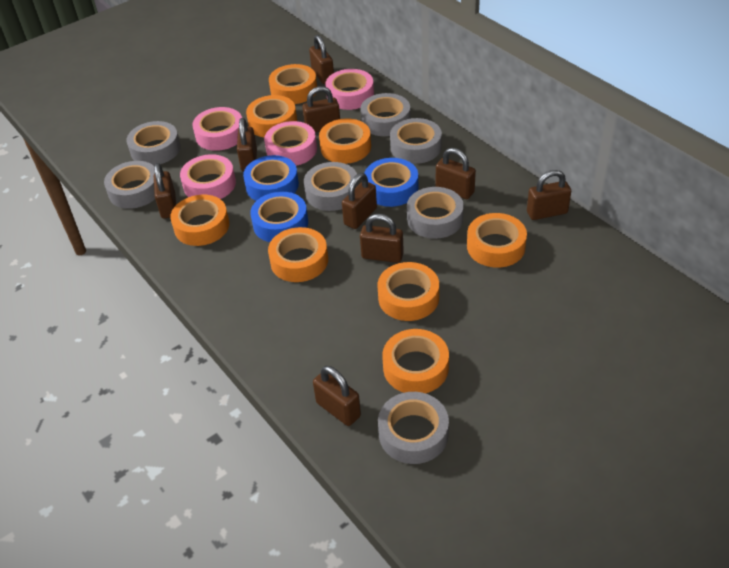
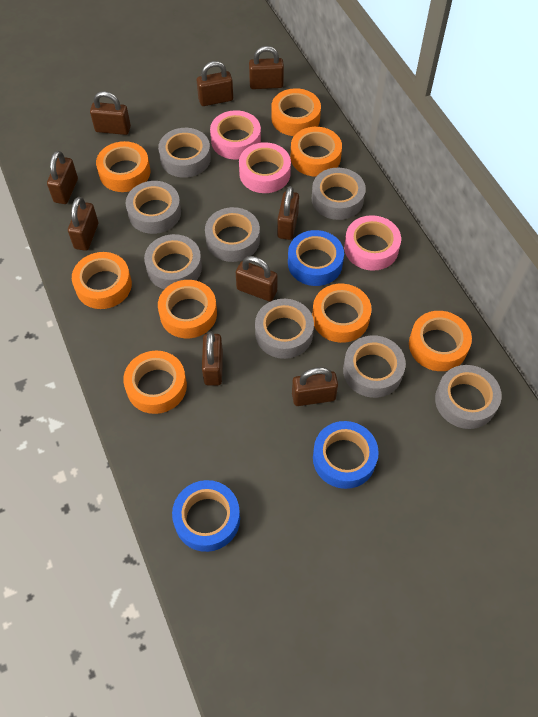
grey tape: 7 -> 8
pink tape: 4 -> 3

